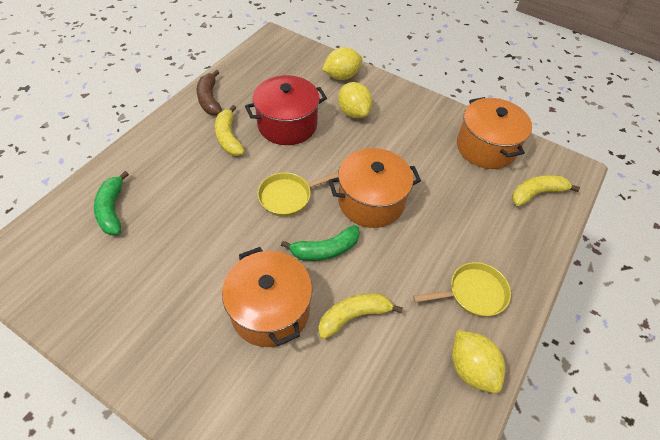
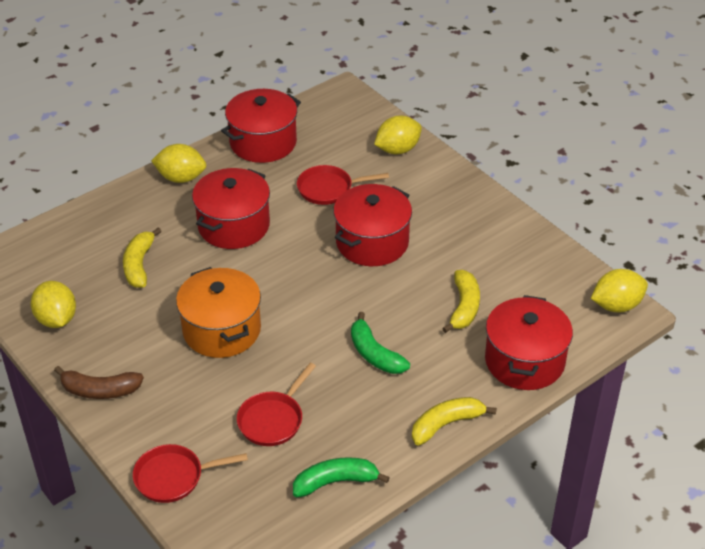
orange pot: 3 -> 1
red pan: 0 -> 3
red pot: 1 -> 4
yellow lemon: 3 -> 4
yellow pan: 2 -> 0

